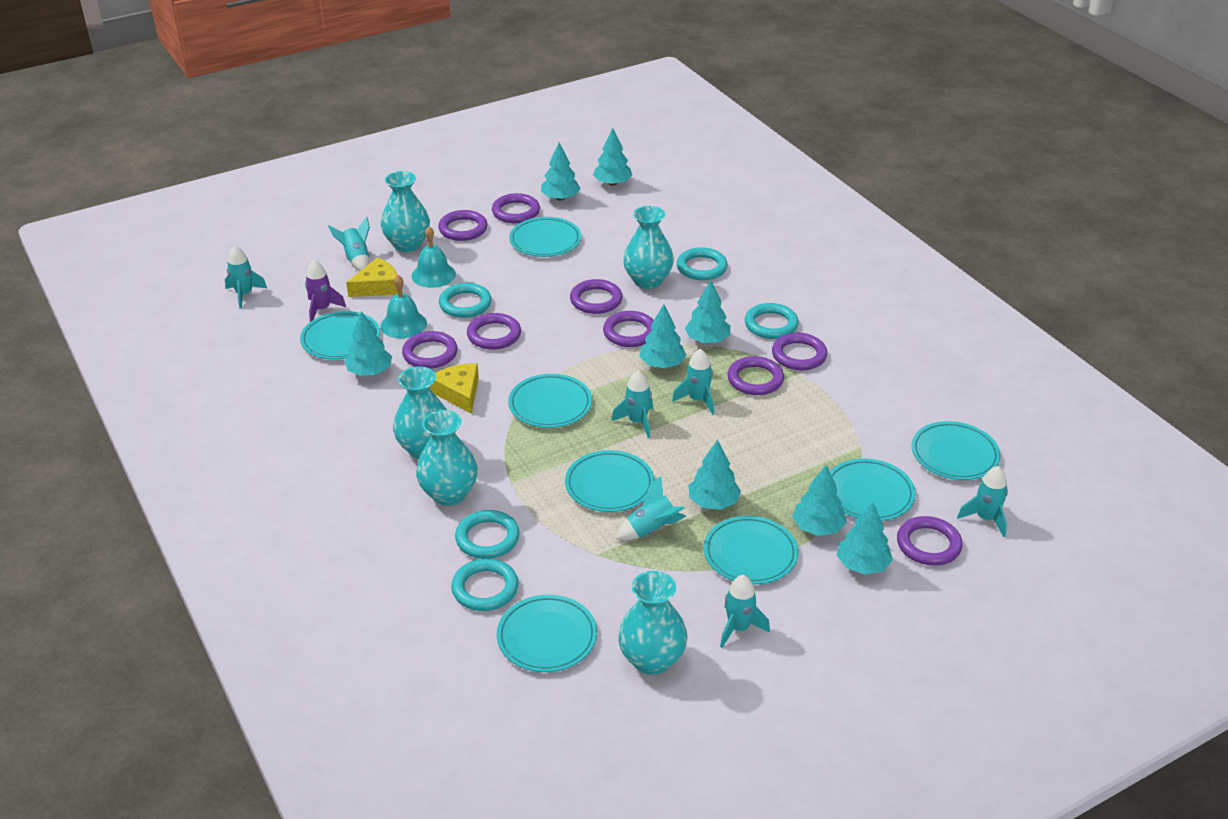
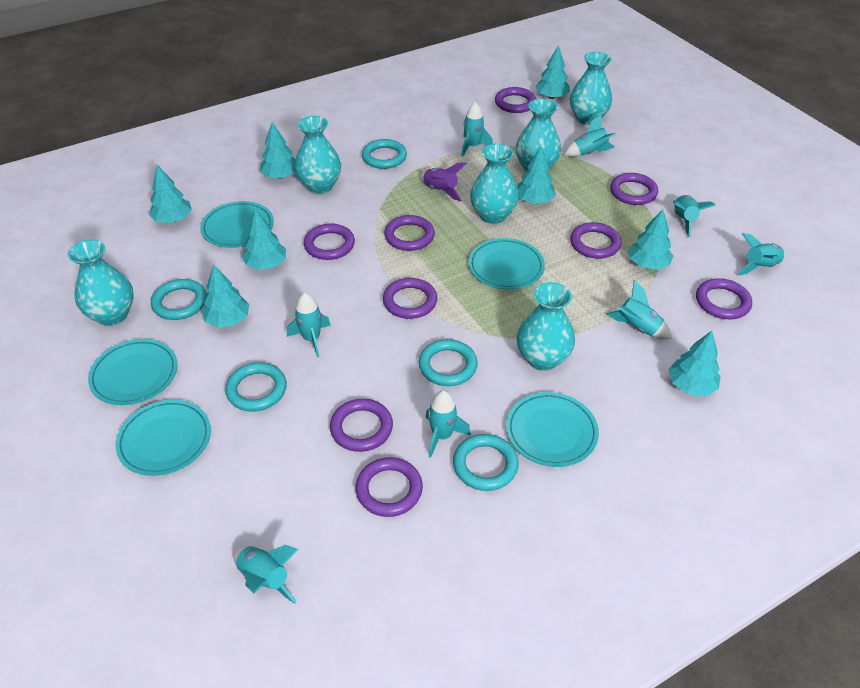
turquoise bell: 2 -> 0
turquoise plate: 8 -> 5
turquoise rocket: 7 -> 8
turquoise vase: 5 -> 6
yellow cheese: 2 -> 0

